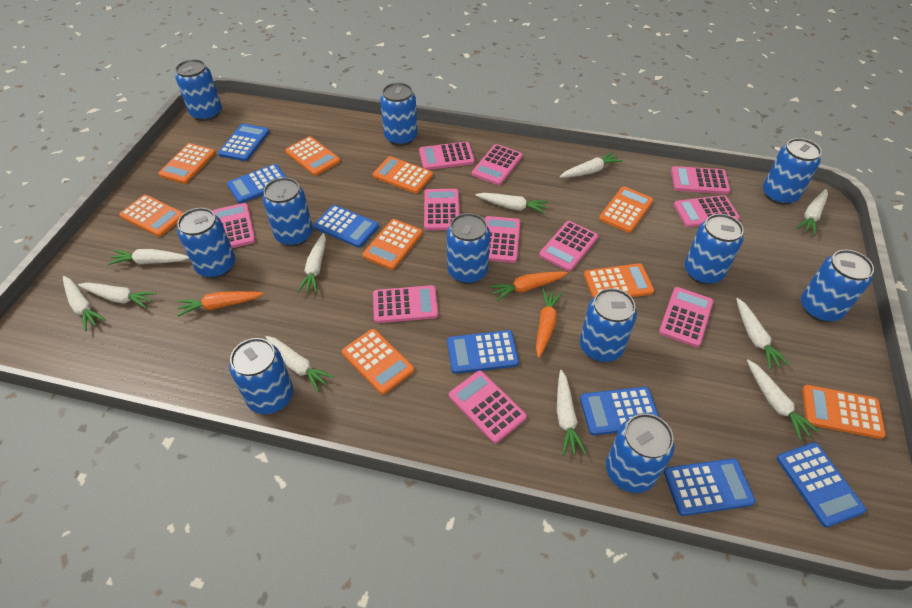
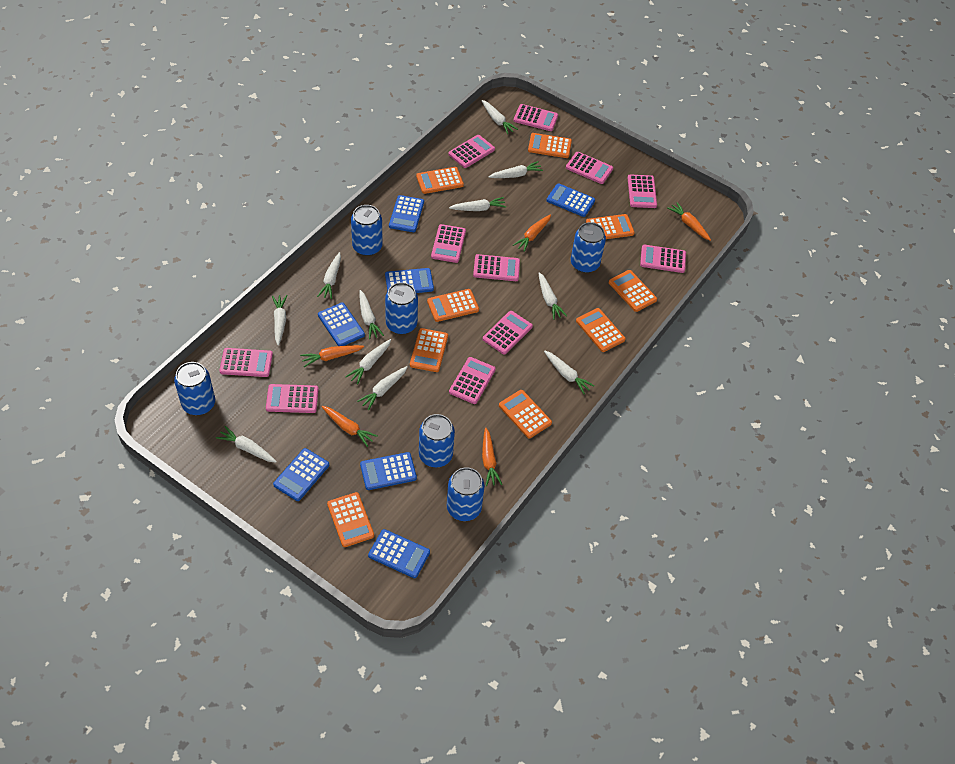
blue can: 11 -> 6
orange carrot: 3 -> 5

